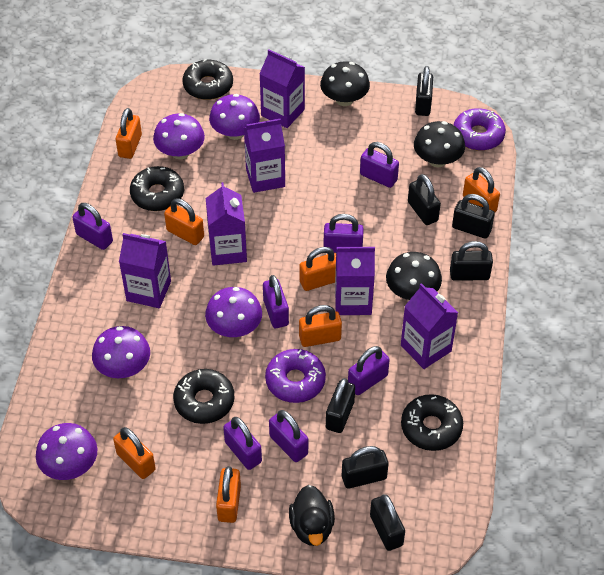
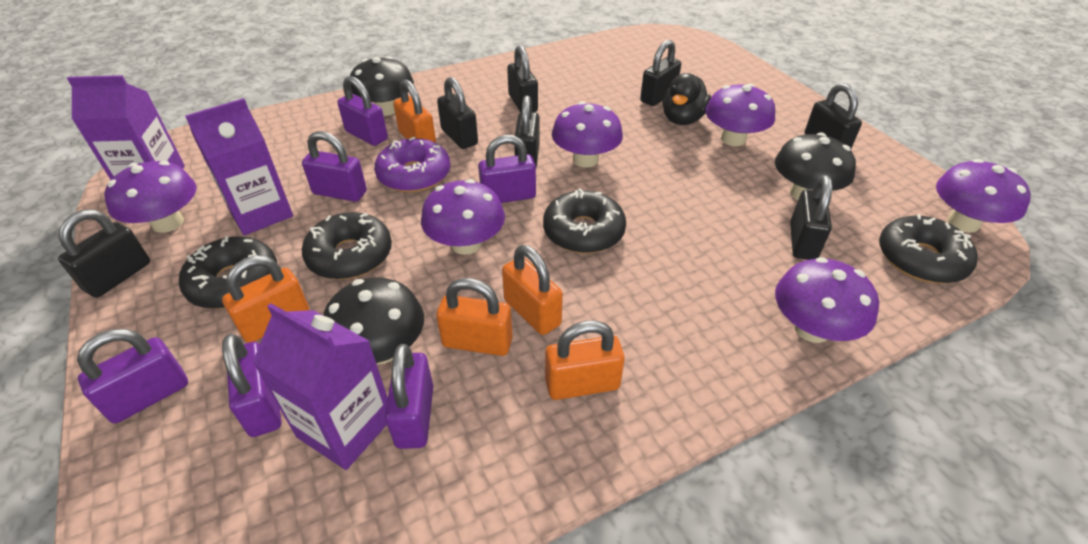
orange padlock: 7 -> 5
purple carton: 6 -> 3
purple donut: 2 -> 1
purple mushroom: 5 -> 6
purple padlock: 7 -> 6

